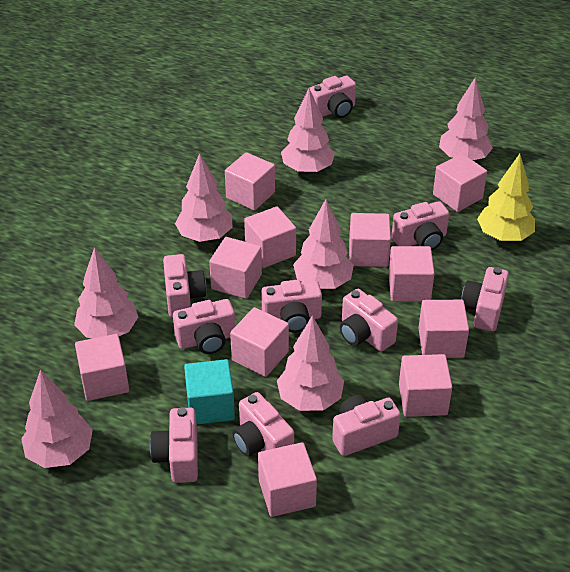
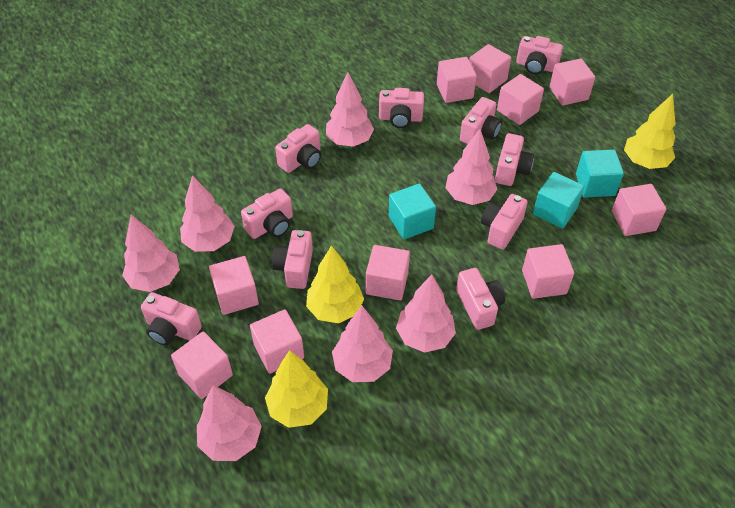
pink cube: 11 -> 10
turquoise cube: 1 -> 3
yellow tree: 1 -> 3

